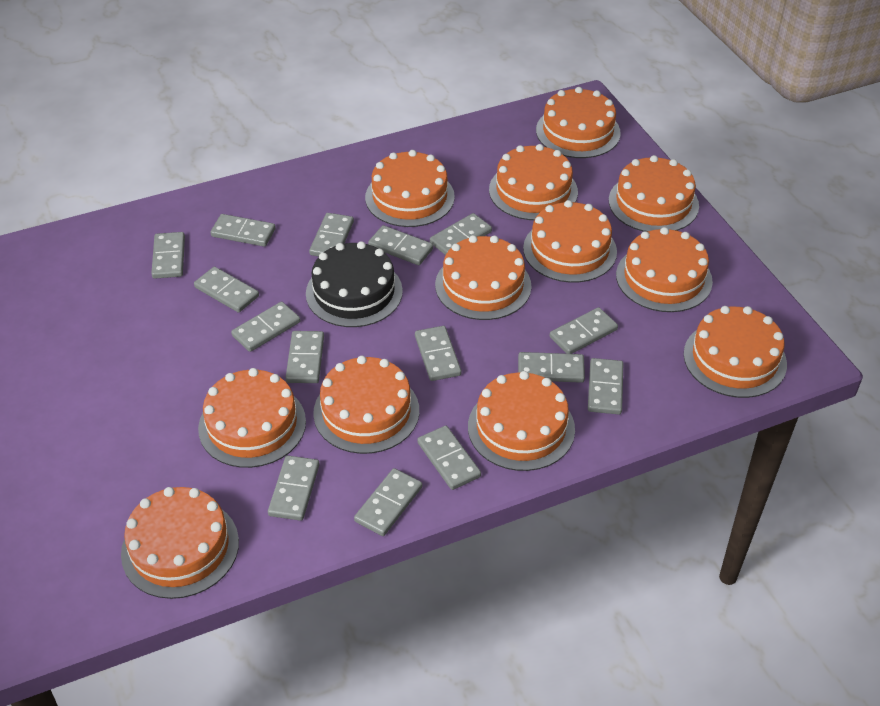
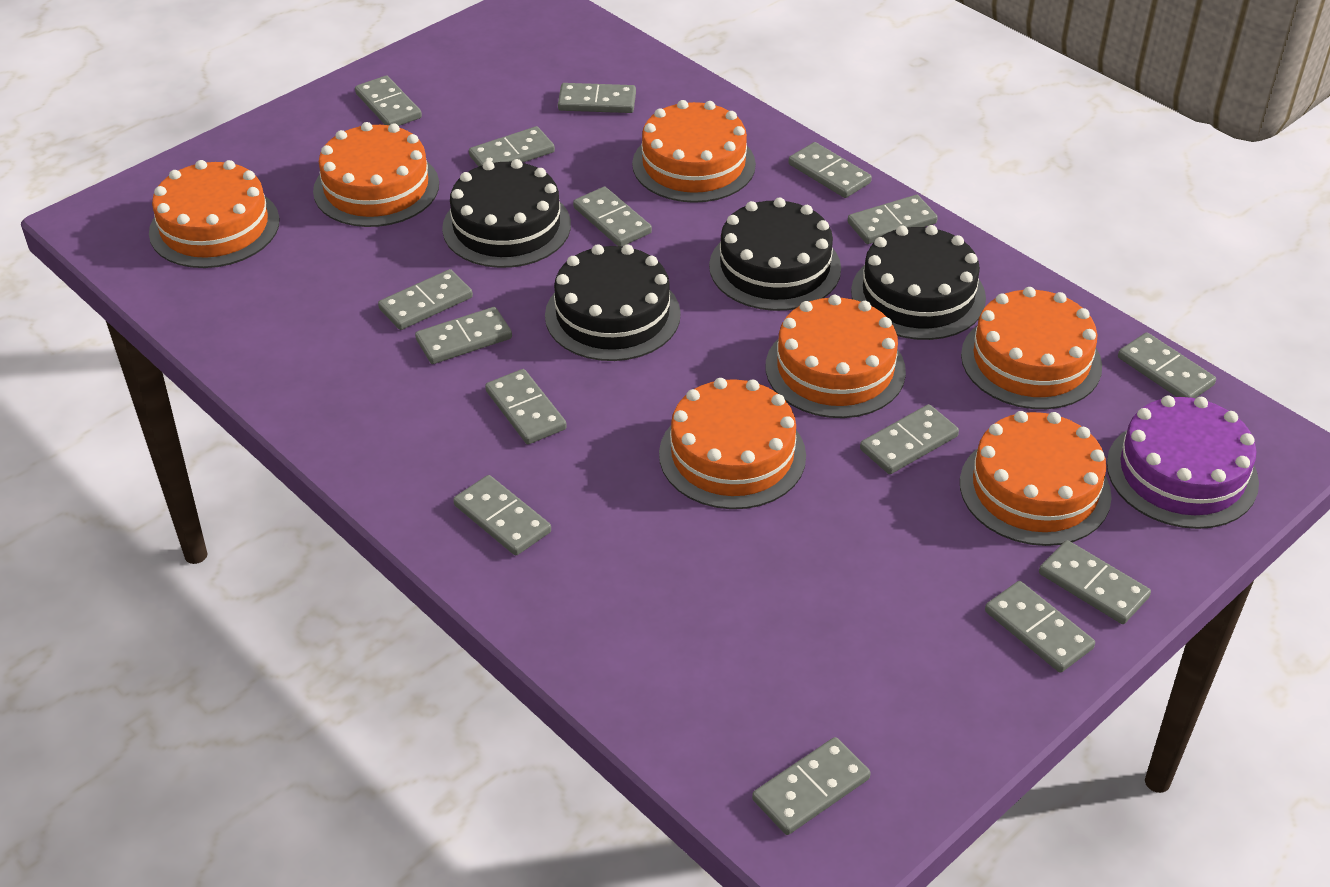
black cake: 1 -> 4
orange cake: 12 -> 7
purple cake: 0 -> 1

